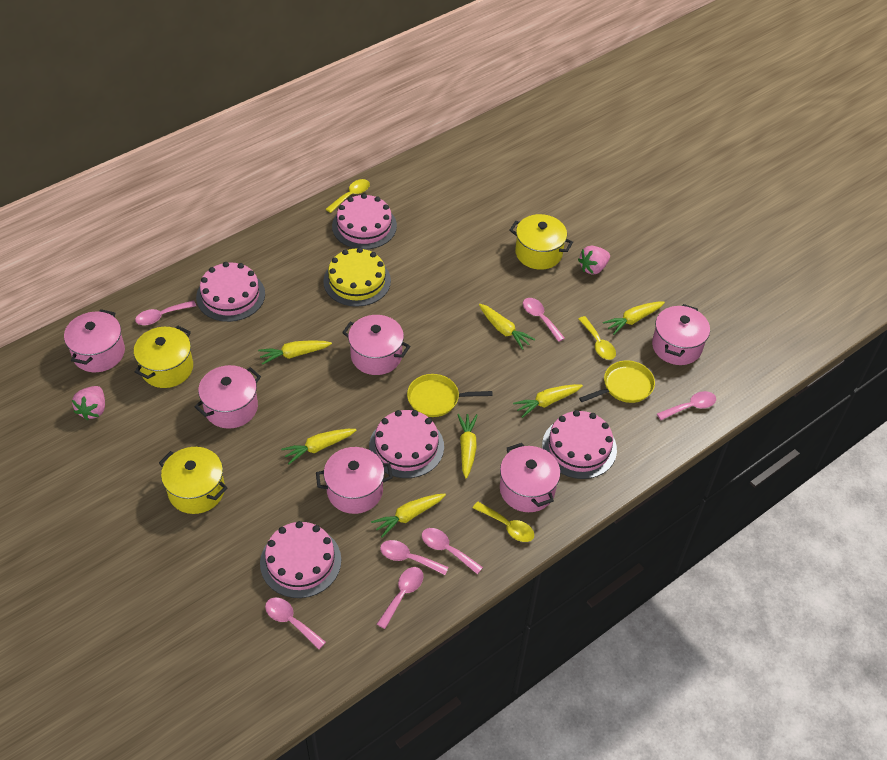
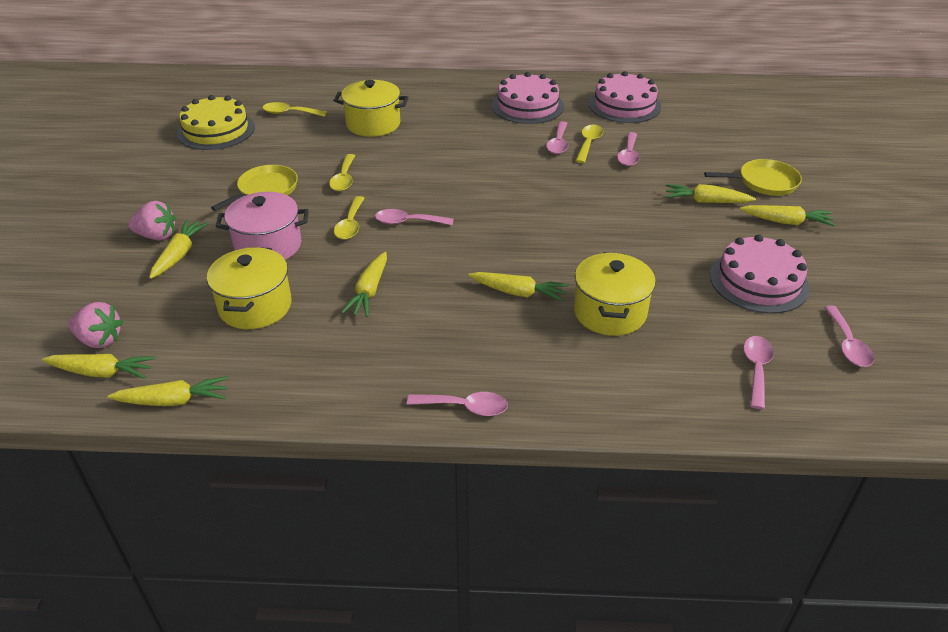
pink cake: 5 -> 3
pink pot: 6 -> 1
pink spoon: 7 -> 6
yellow spoon: 3 -> 4

